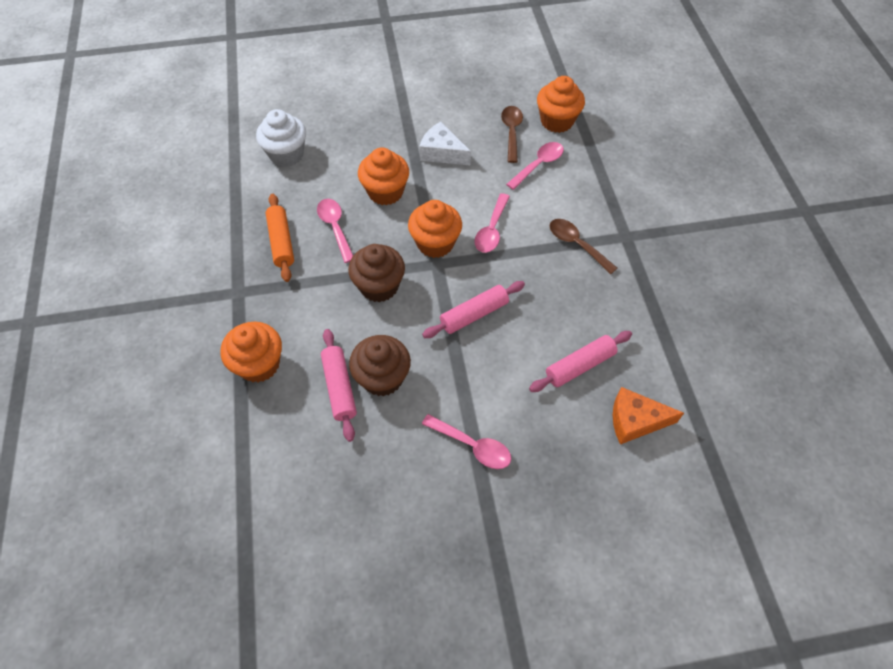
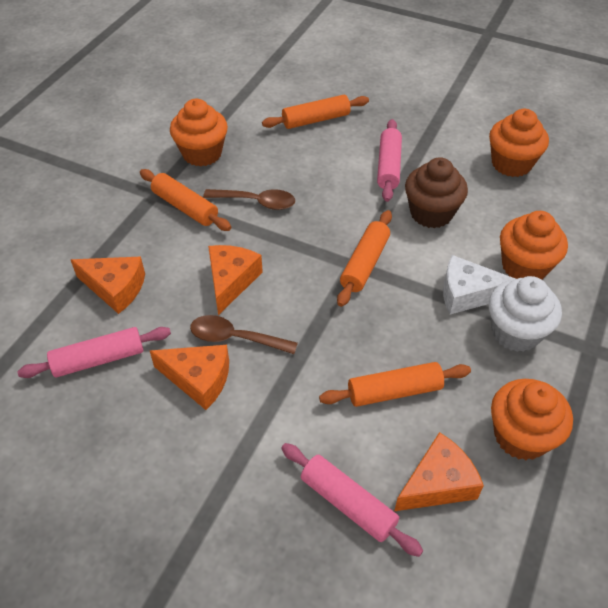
brown cupcake: 2 -> 1
orange cheese: 1 -> 4
orange rolling pin: 1 -> 4
pink spoon: 4 -> 0

